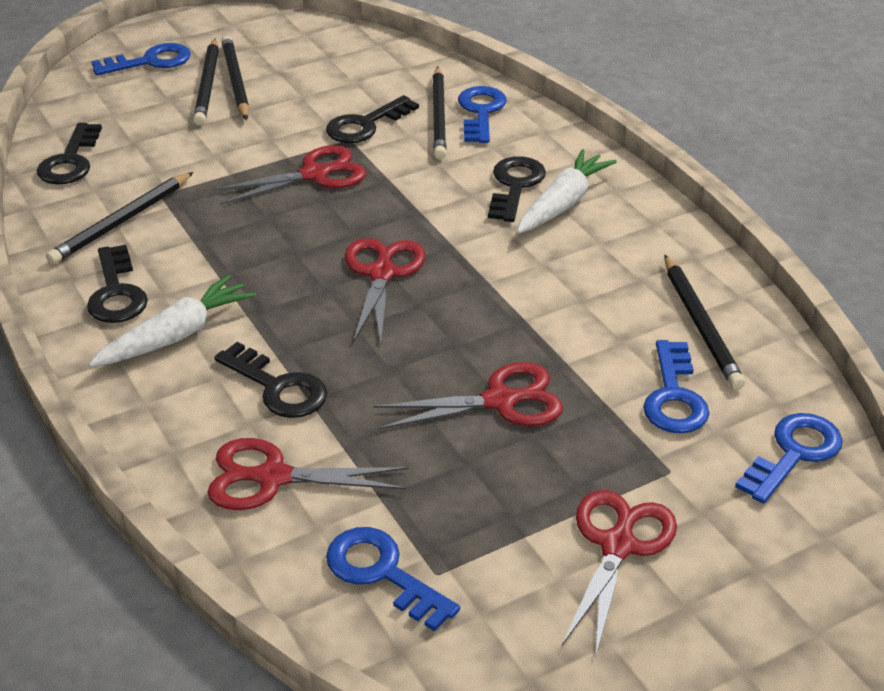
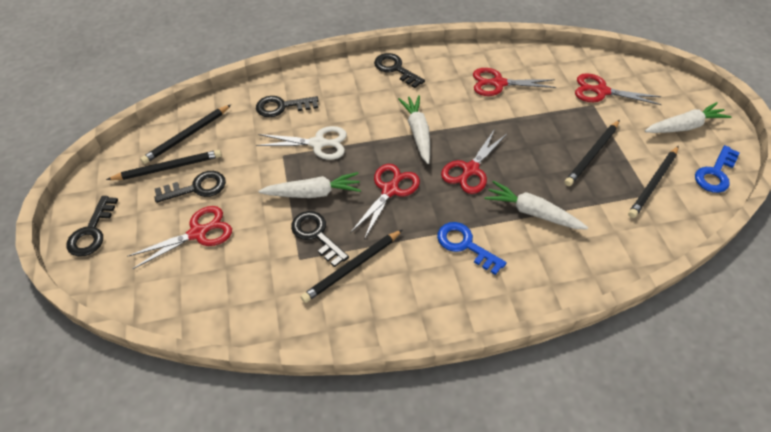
blue key: 5 -> 2
white carrot: 2 -> 4
white scissors: 0 -> 1

